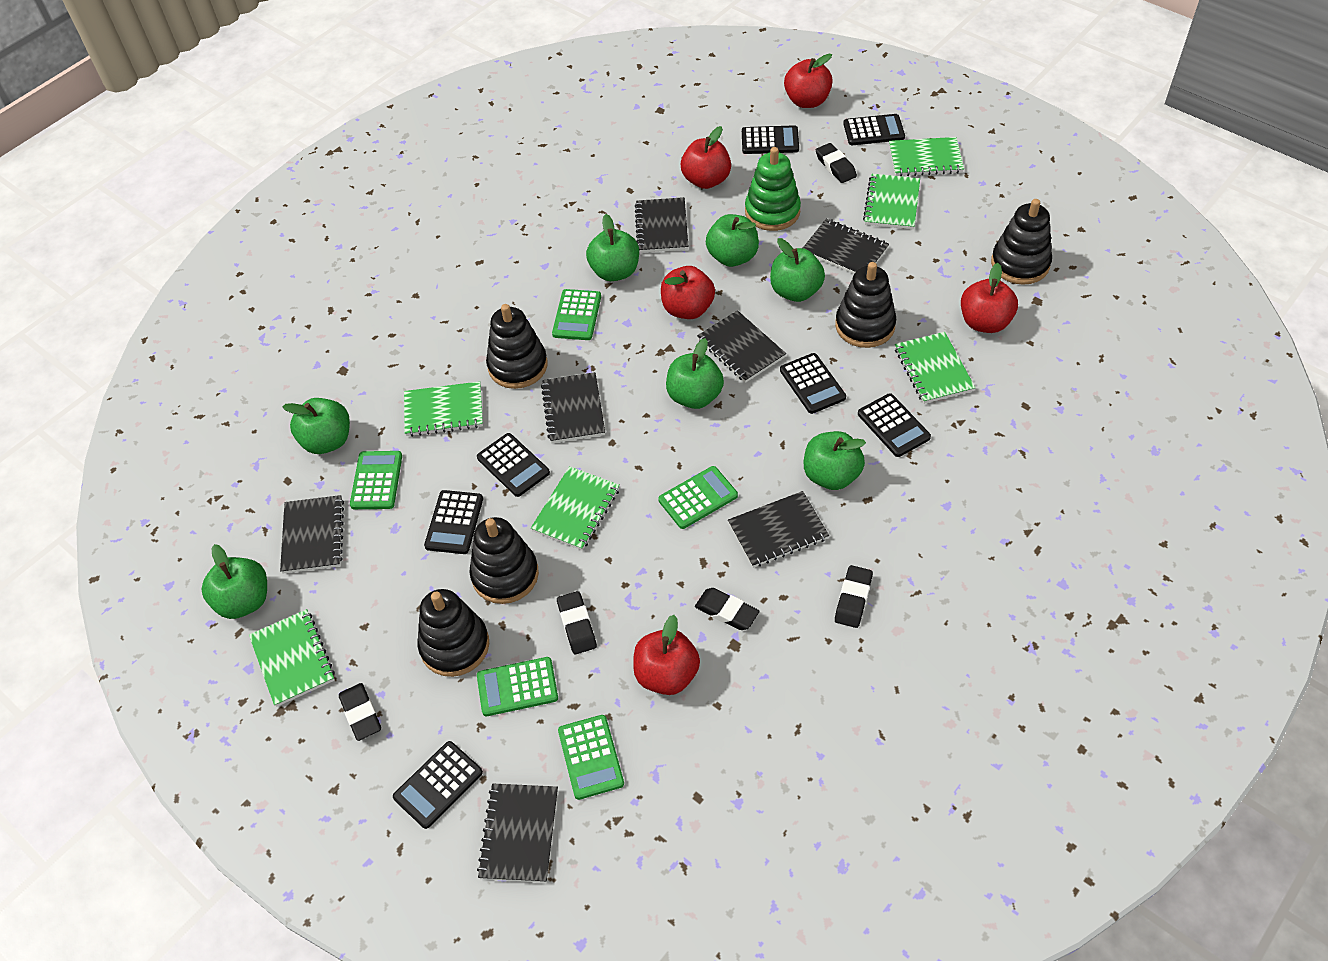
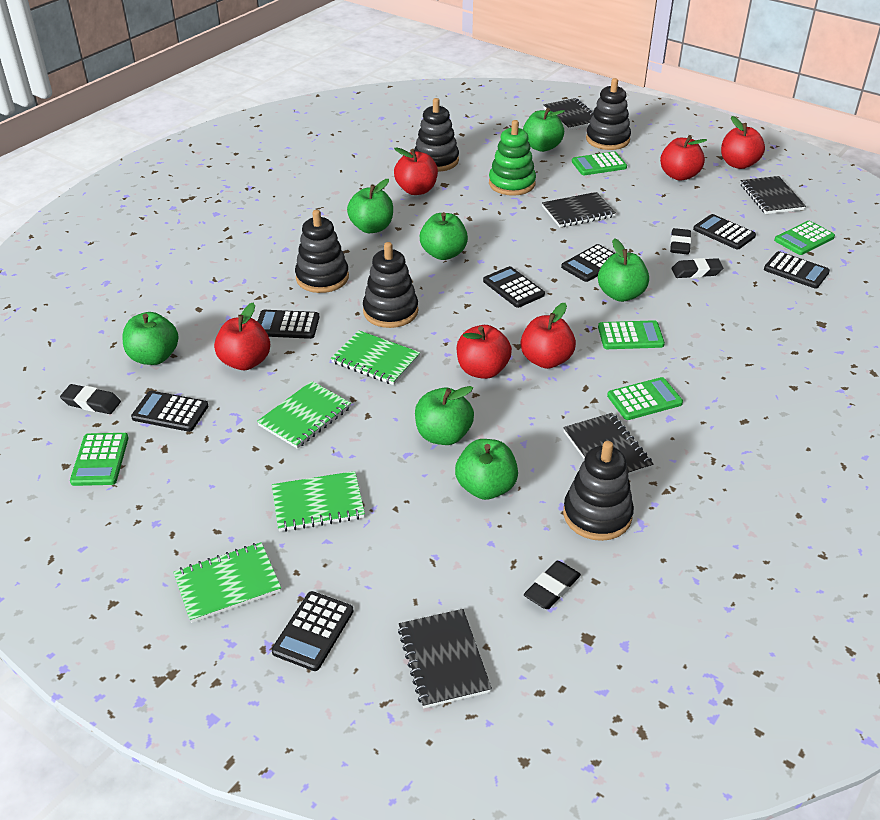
black eraser: 5 -> 4
black notebook: 7 -> 5
green notebook: 6 -> 4
red apple: 5 -> 6

